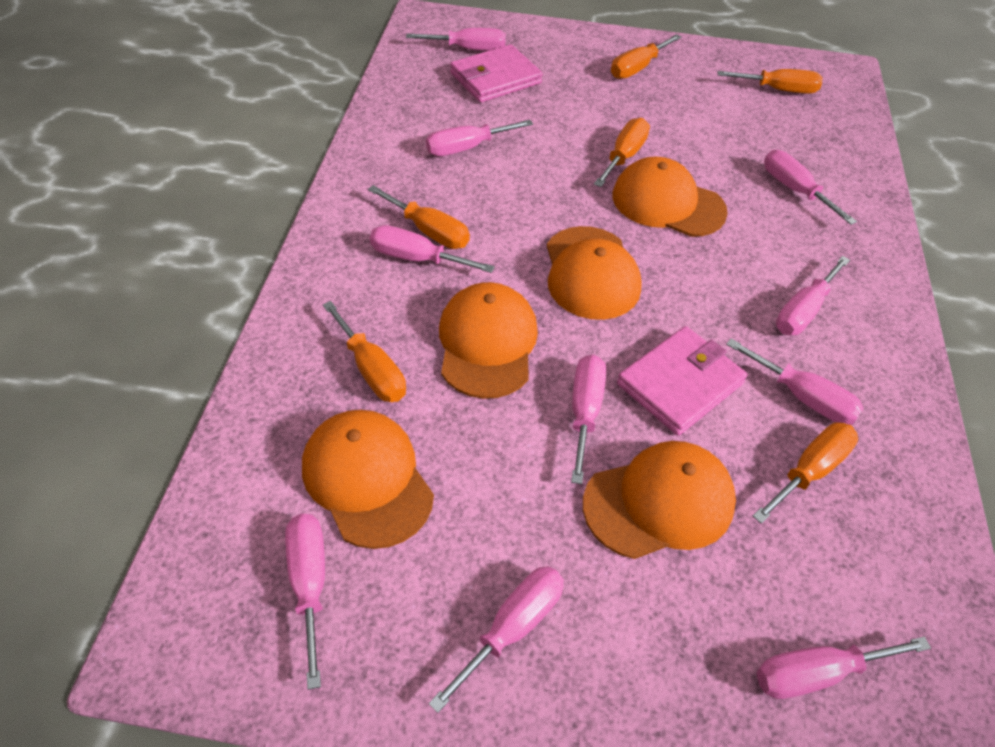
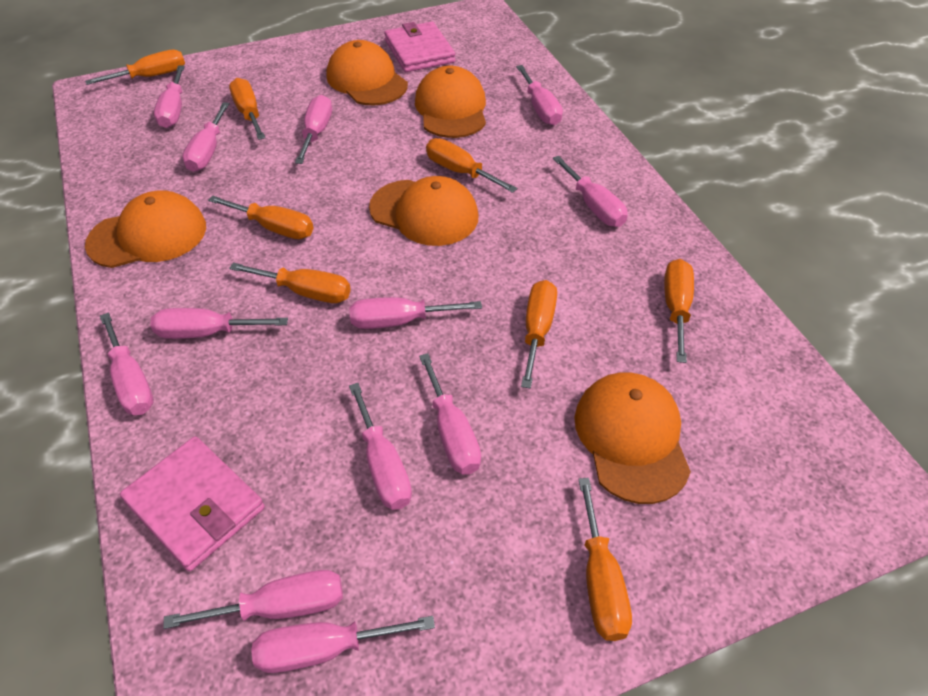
orange screwdriver: 6 -> 8
pink screwdriver: 10 -> 12

